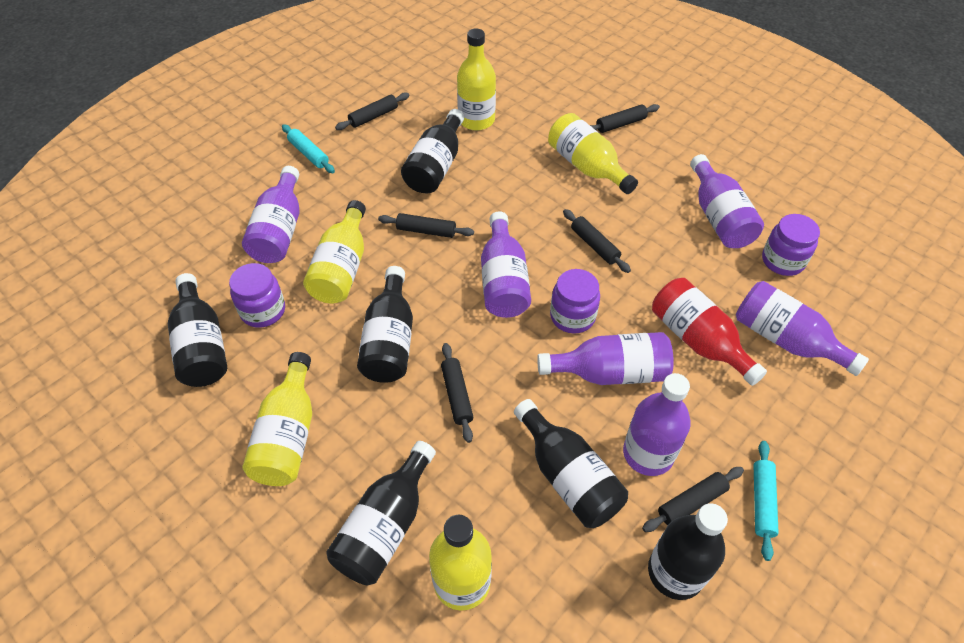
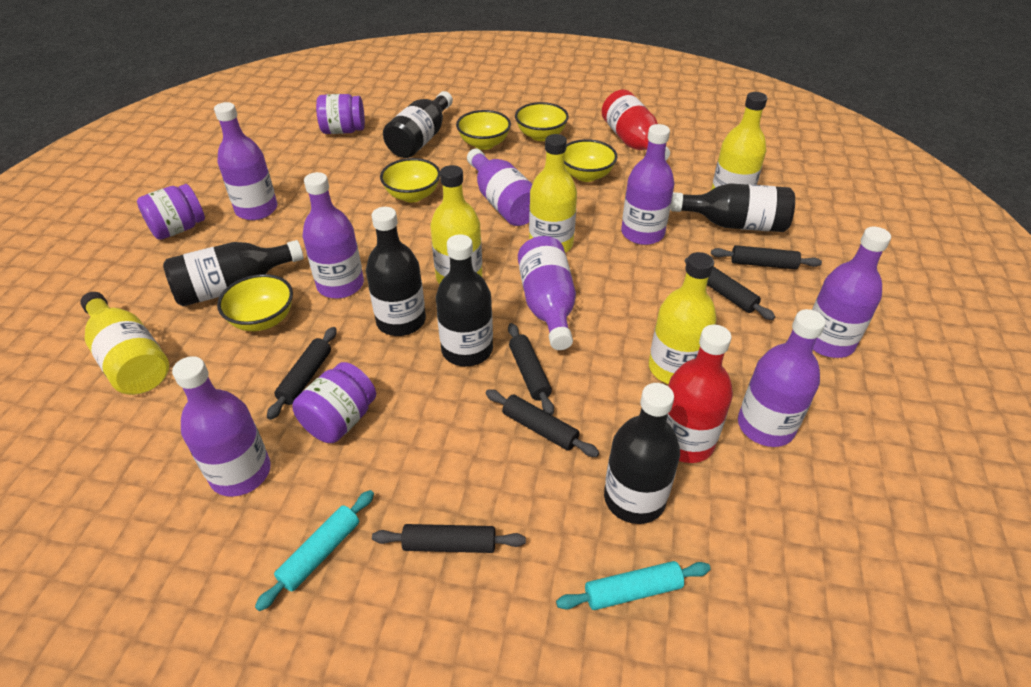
purple bottle: 6 -> 8
red bottle: 1 -> 2
yellow bowl: 0 -> 5

